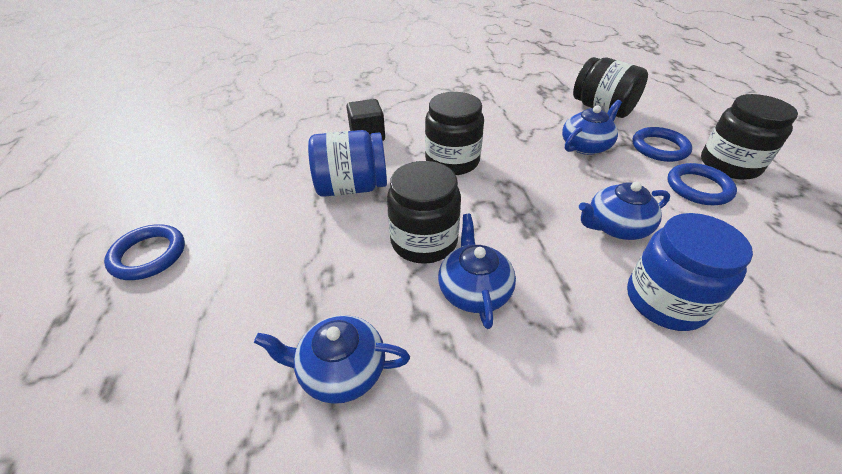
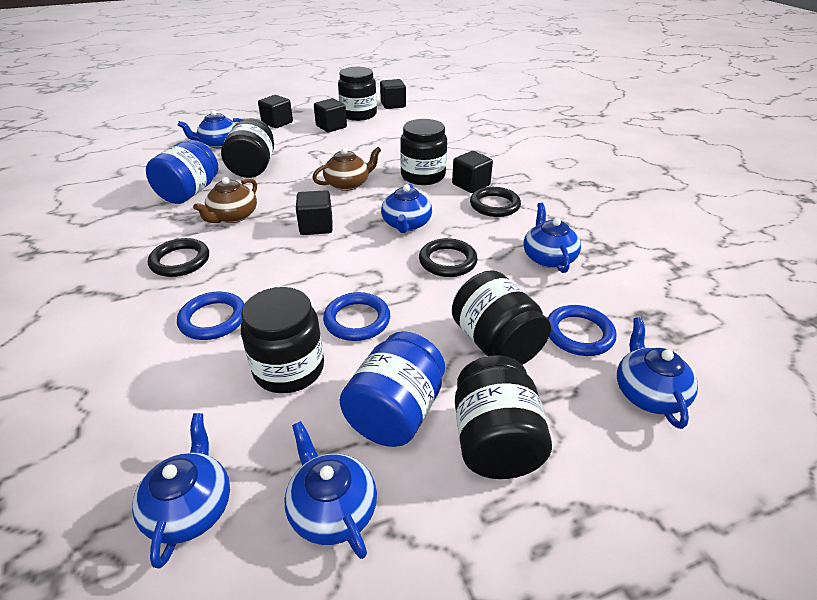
black cube: 1 -> 5
black jar: 4 -> 6
black ring: 0 -> 3
blue teapot: 4 -> 6
brown teapot: 0 -> 2

